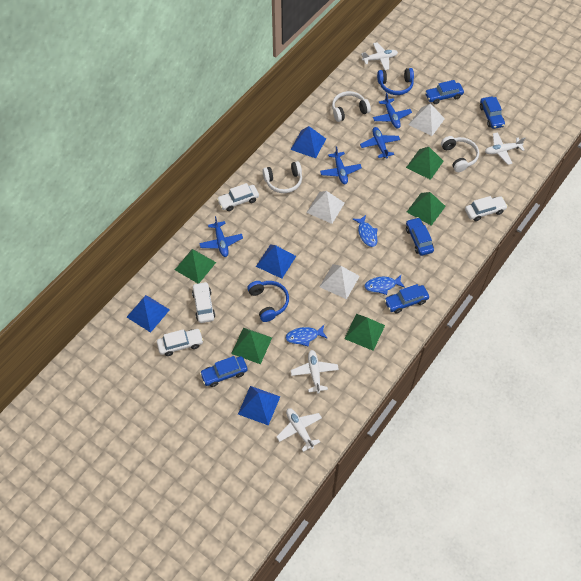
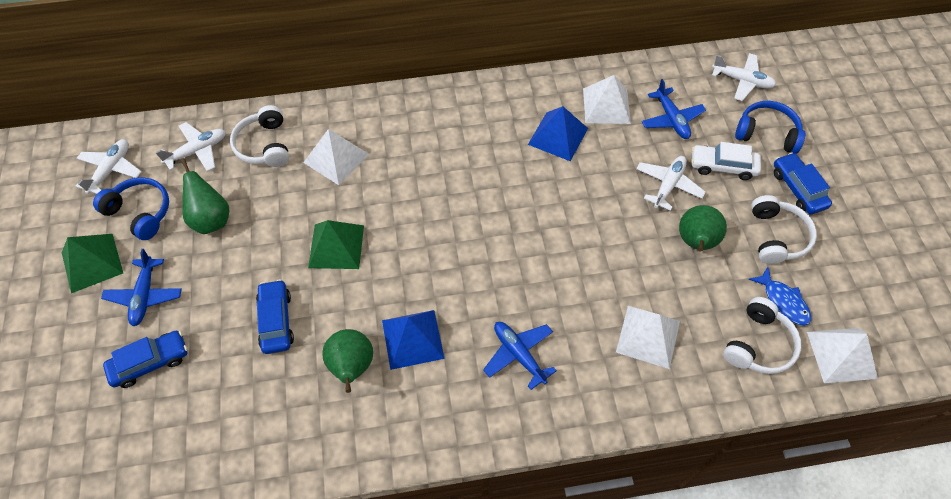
blue car: 5 -> 3
blue fish: 3 -> 1
blue plane: 4 -> 3
blue pyramid: 4 -> 2
green pear: 0 -> 3
green pyramid: 5 -> 2
white car: 4 -> 1
white pyramid: 3 -> 4

